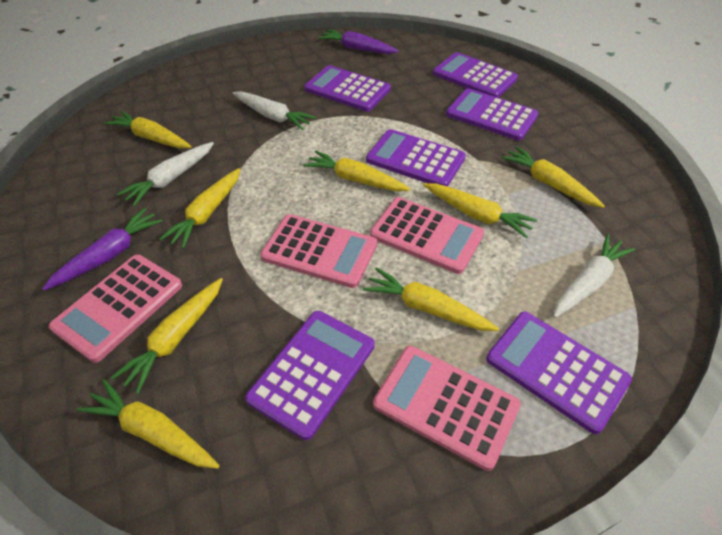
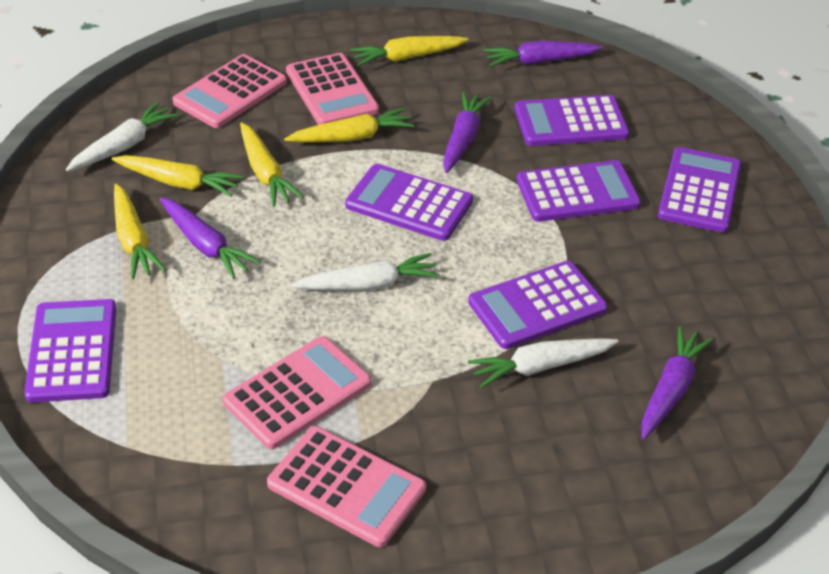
purple carrot: 2 -> 4
yellow carrot: 8 -> 5

